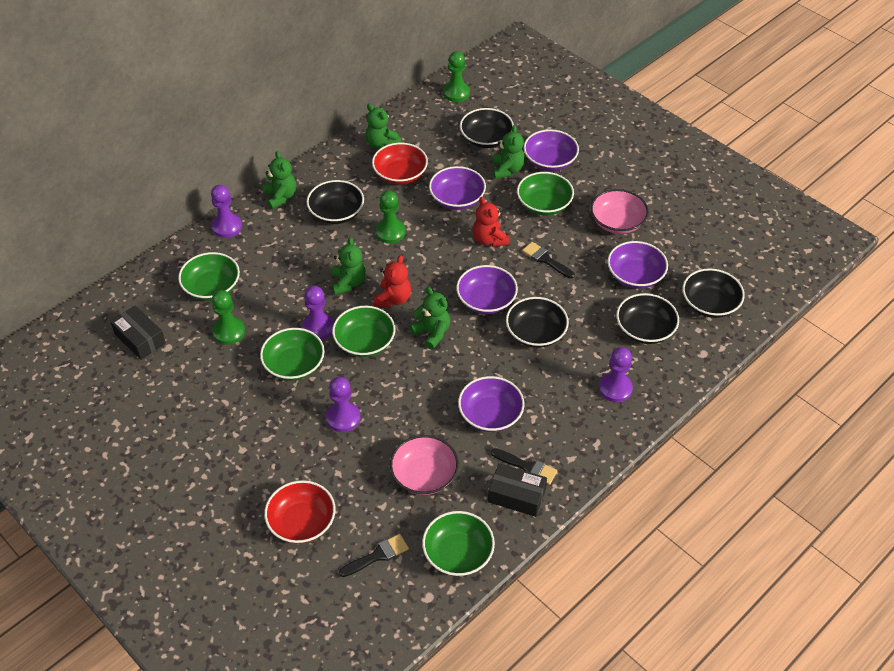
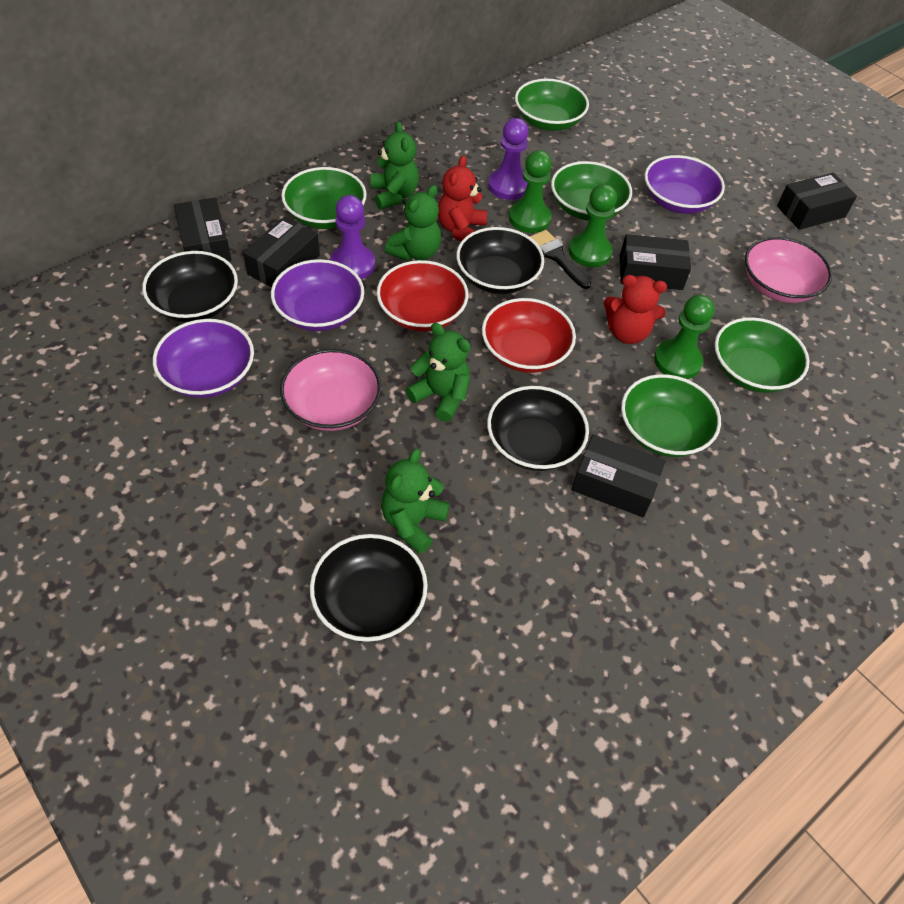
black bowl: 5 -> 4
black box: 2 -> 5
black brush: 3 -> 1
green teddy bear: 5 -> 4
purple bowl: 5 -> 3
purple pawn: 4 -> 2

